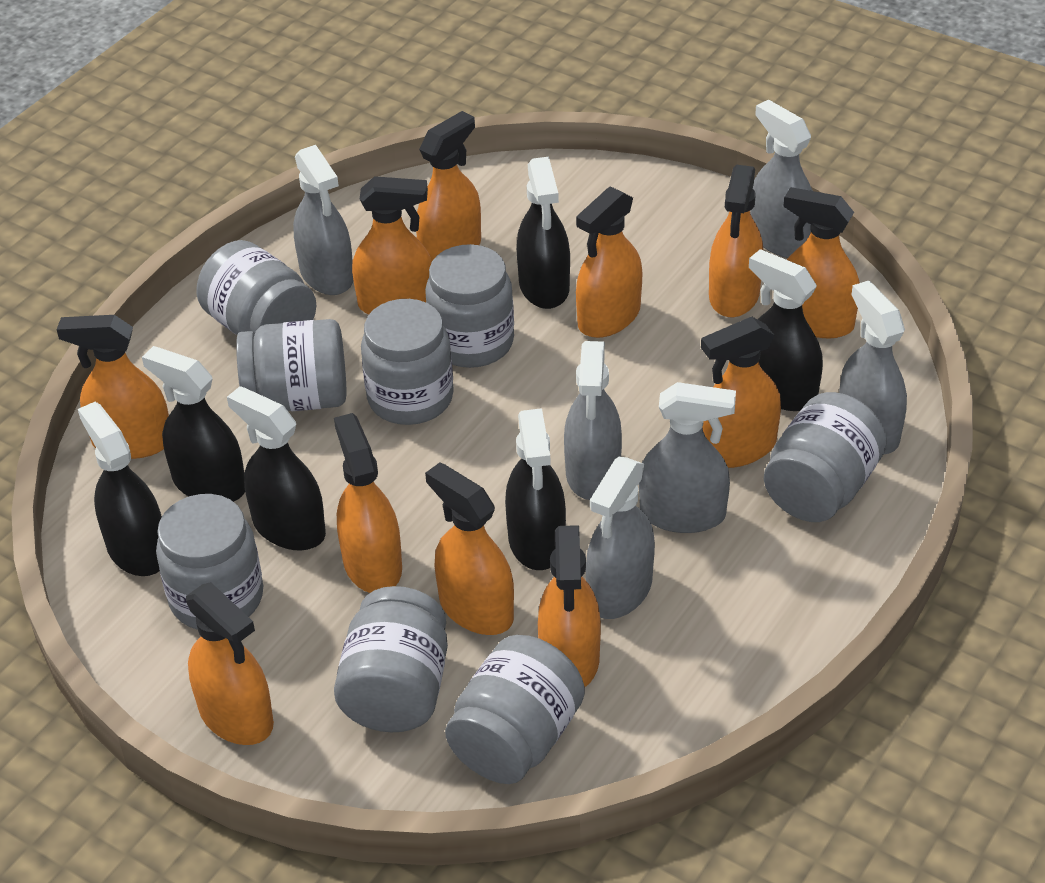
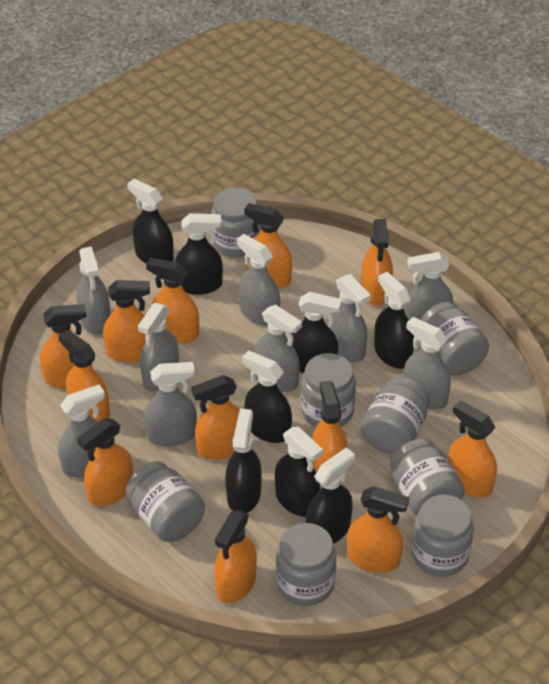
black spray bottle: 6 -> 8
grey spray bottle: 6 -> 9
orange spray bottle: 11 -> 12

